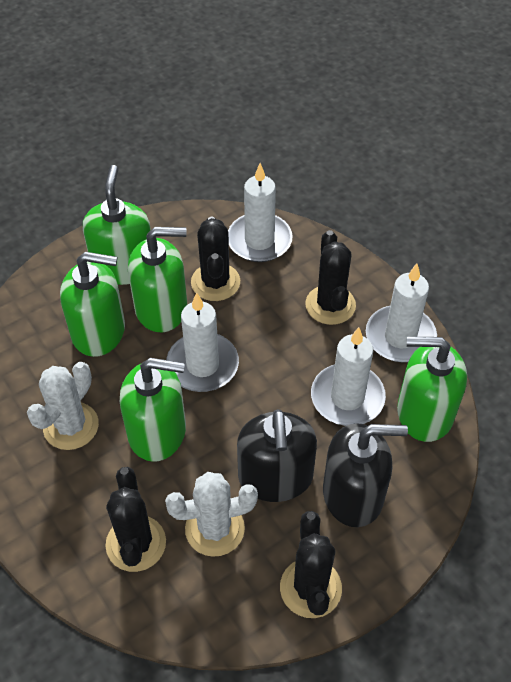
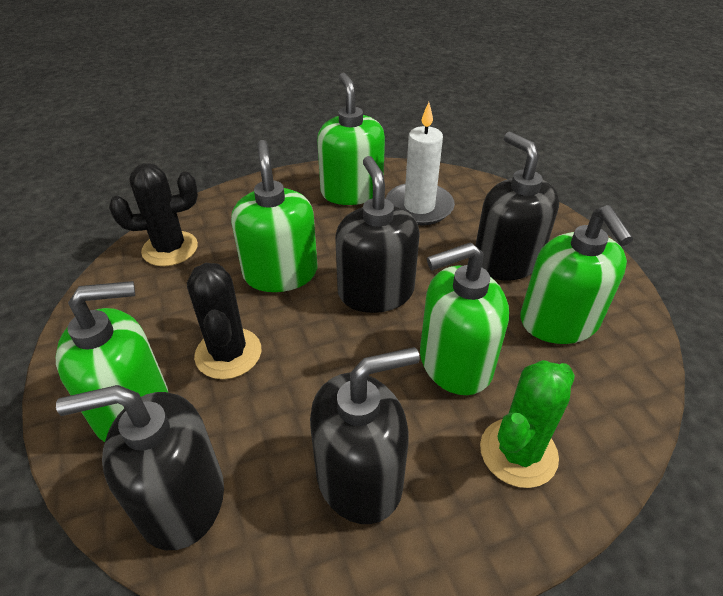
black cactus: 4 -> 2
black soap dispenser: 2 -> 4
green cactus: 0 -> 1
white cactus: 2 -> 0
white candle: 4 -> 1

